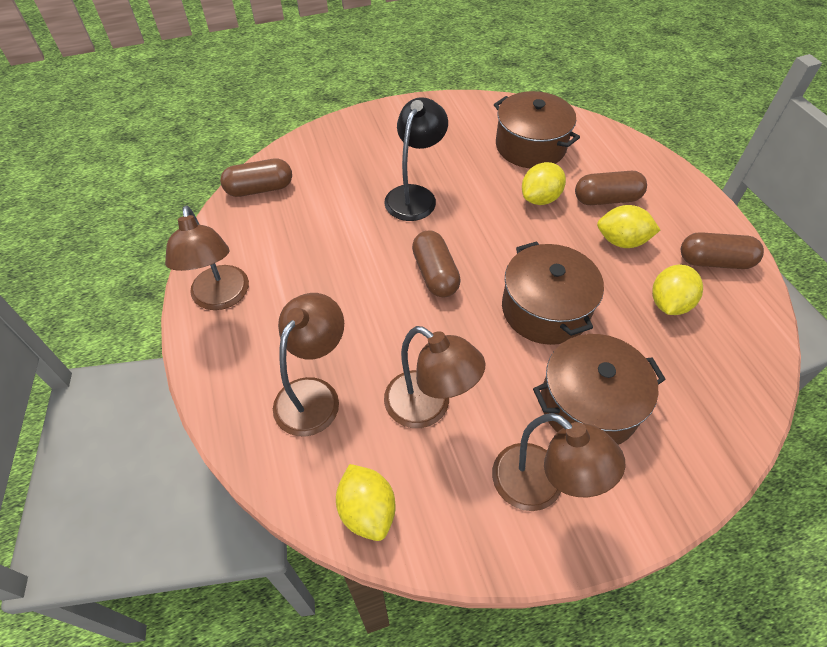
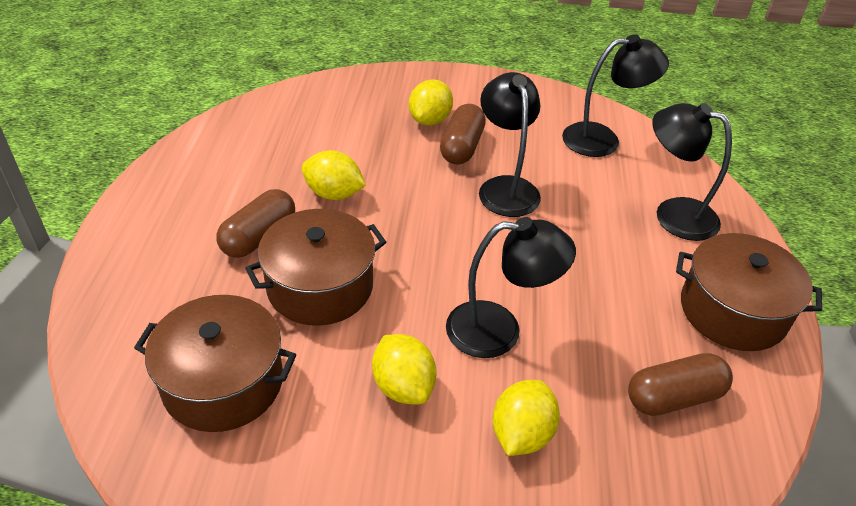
black lamp: 1 -> 4
brown capsule: 4 -> 3
brown lamp: 4 -> 0

